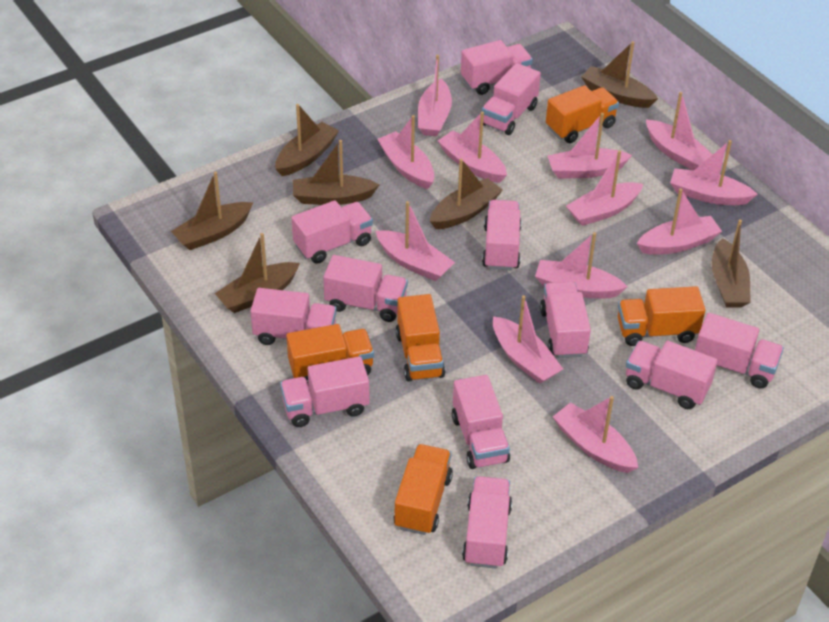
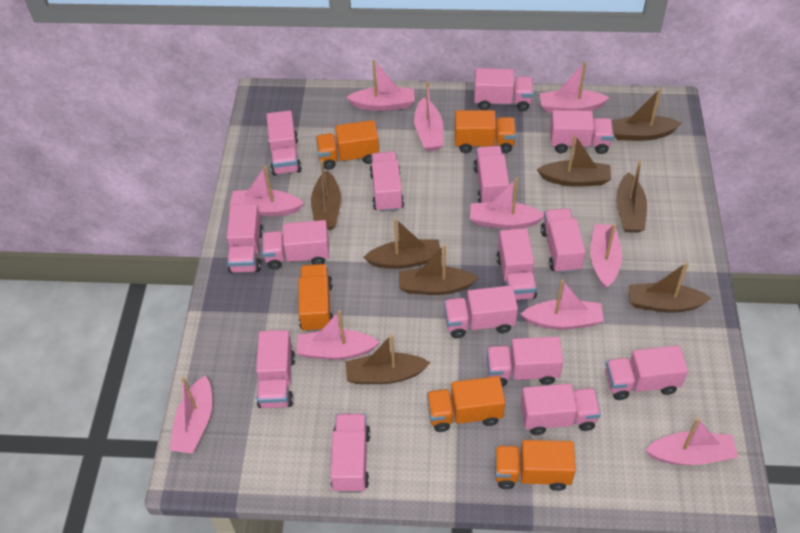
brown boat: 7 -> 8
pink boat: 12 -> 10
pink truck: 12 -> 15

